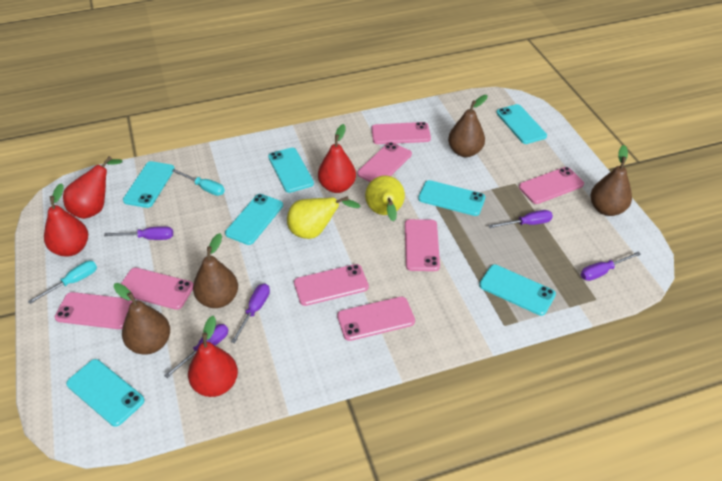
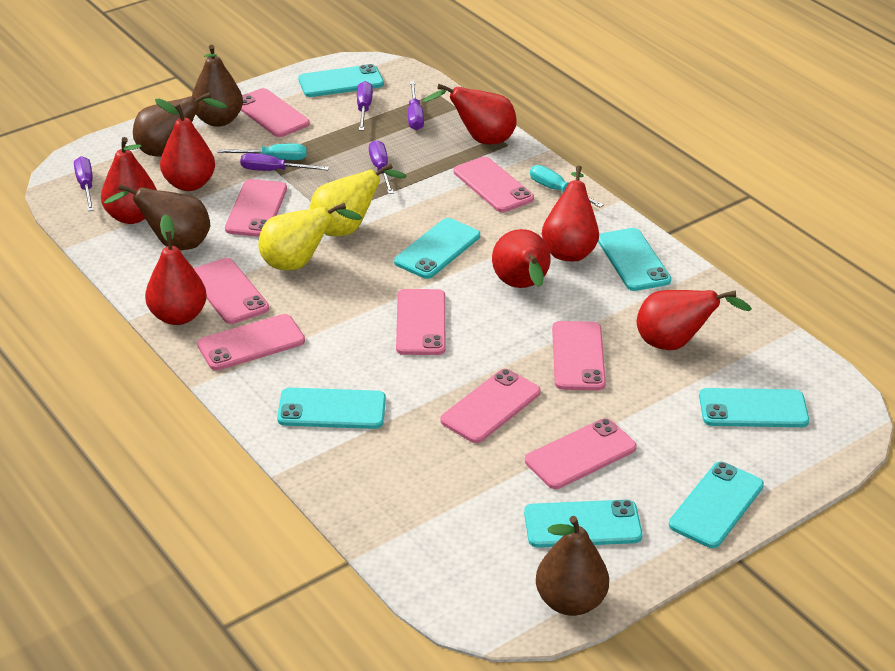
pink phone: 8 -> 9
red pear: 4 -> 7

